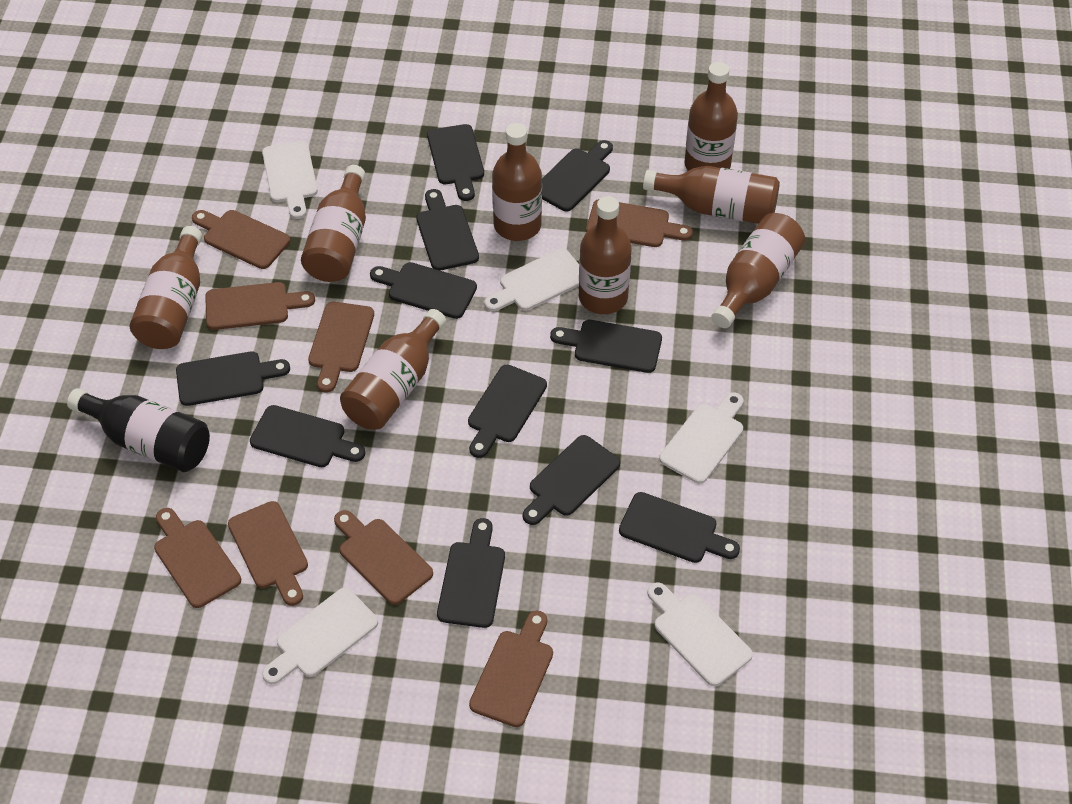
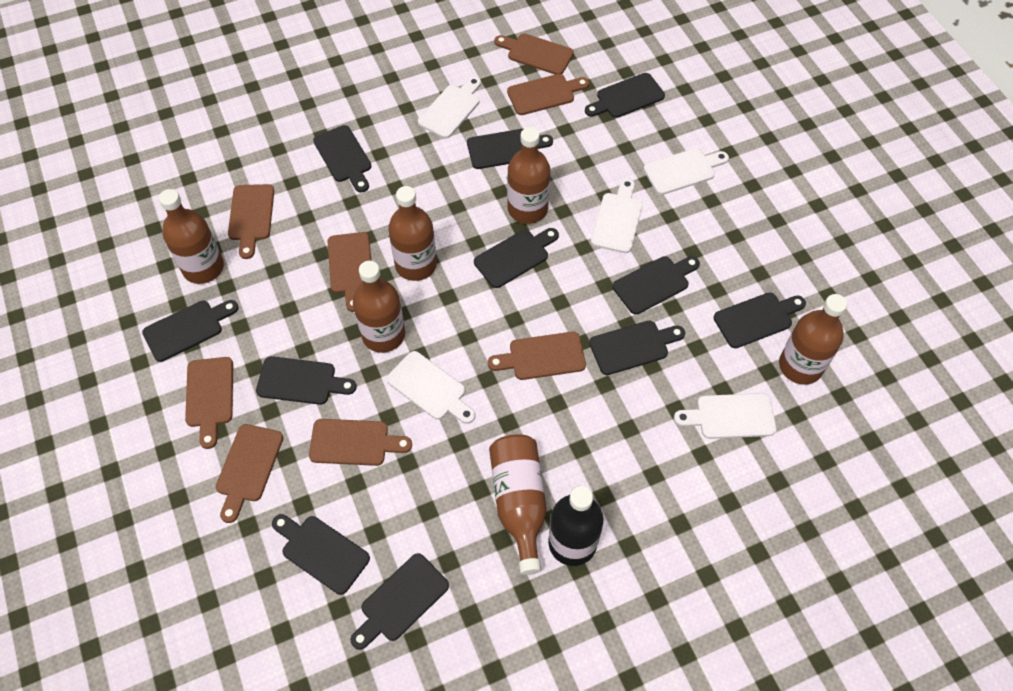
brown bottle: 8 -> 6

